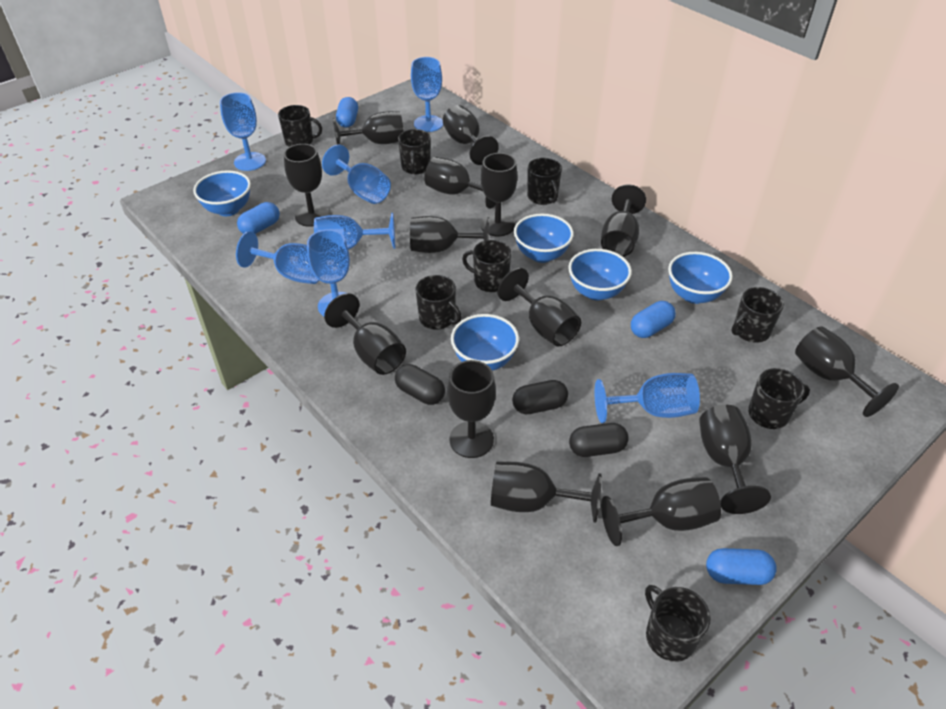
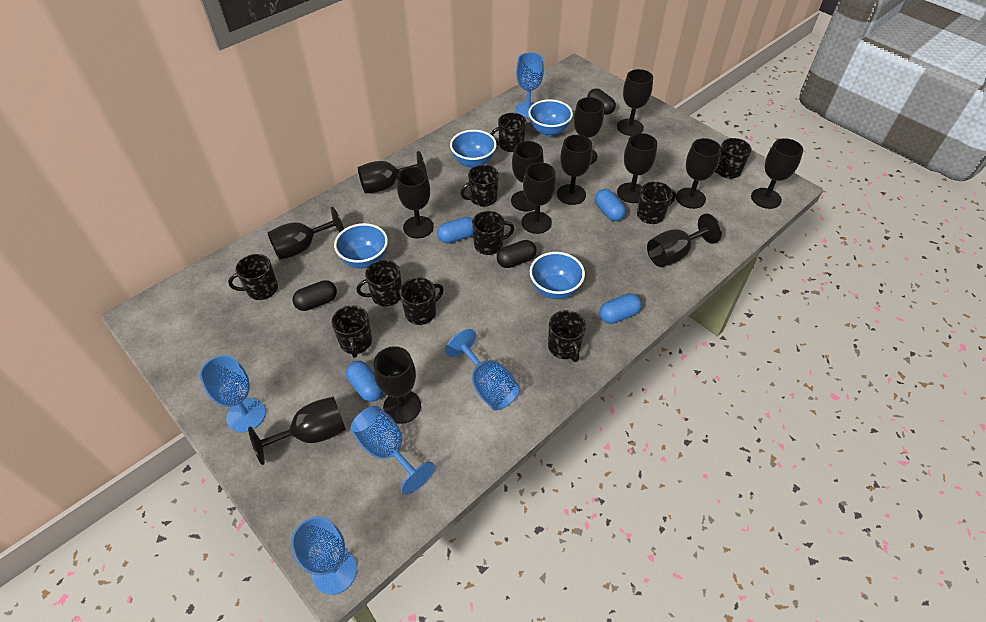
black mug: 8 -> 10
blue bowl: 5 -> 4
blue goblet: 7 -> 5

